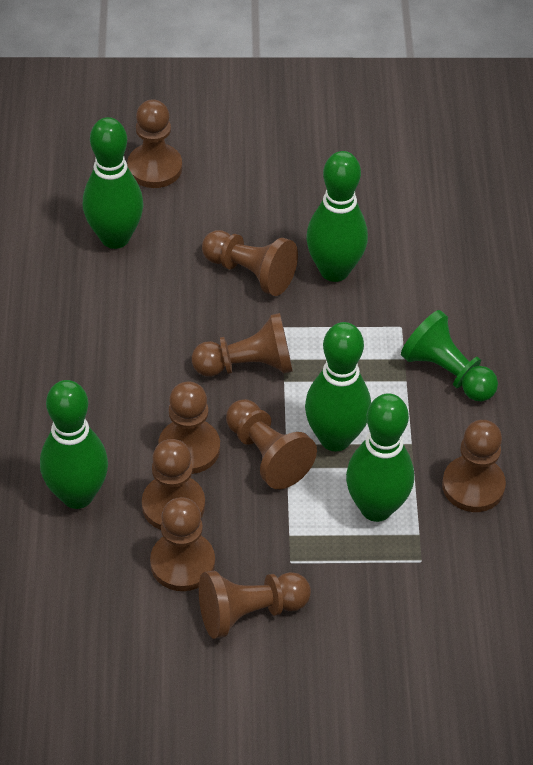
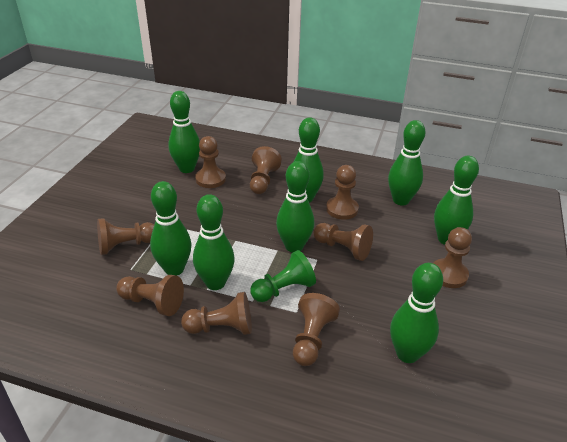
green bowling pin: 5 -> 8

